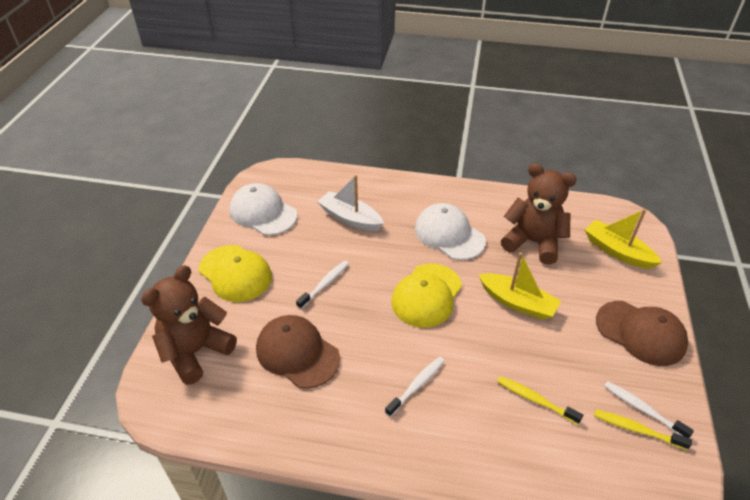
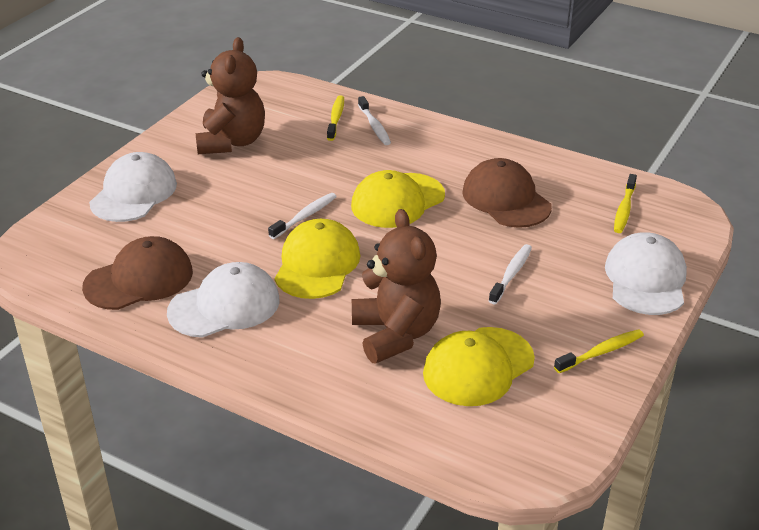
white boat: 1 -> 0
white cap: 2 -> 3
yellow boat: 2 -> 0
yellow cap: 2 -> 3
yellow toothbrush: 2 -> 3

